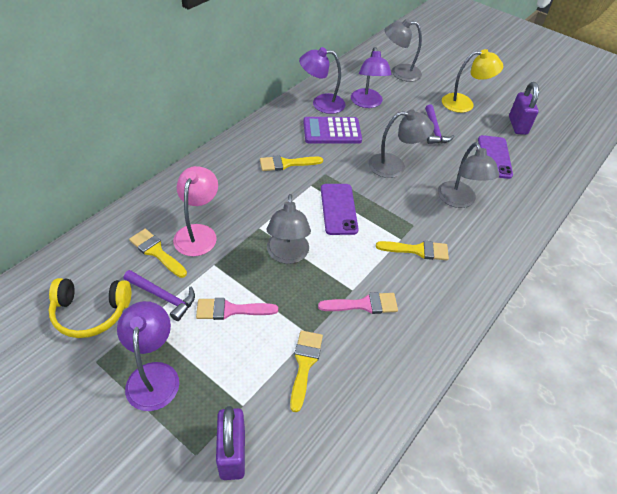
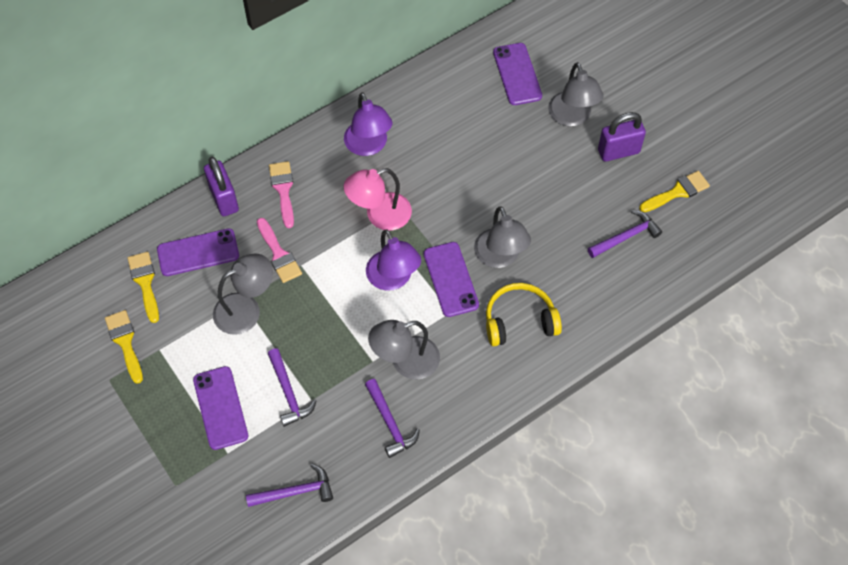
purple calculator: 1 -> 0
purple hammer: 2 -> 4
purple lamp: 3 -> 2
purple phone: 2 -> 4
yellow brush: 4 -> 3
yellow lamp: 1 -> 0

